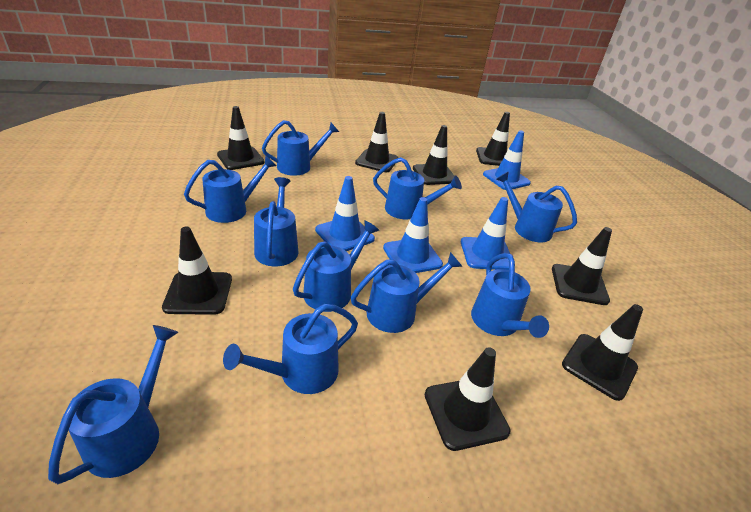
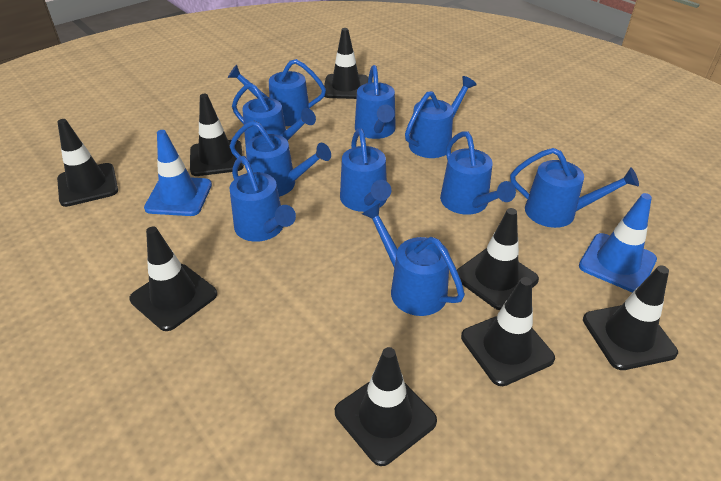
blue traffic cone: 4 -> 2

